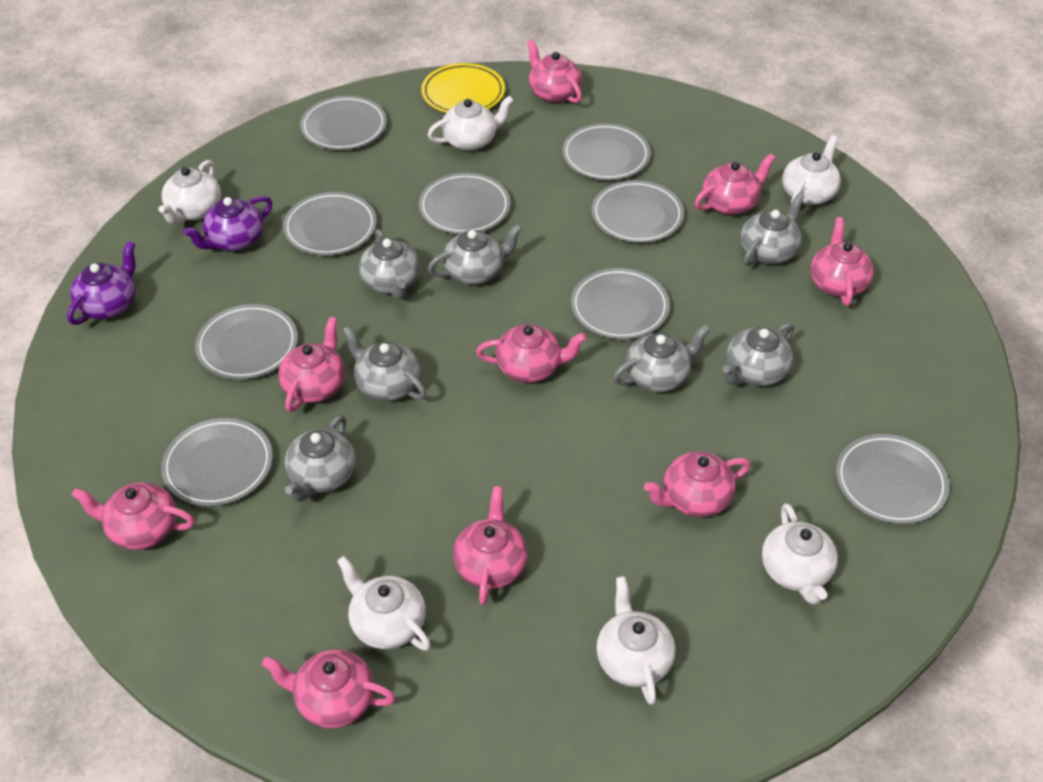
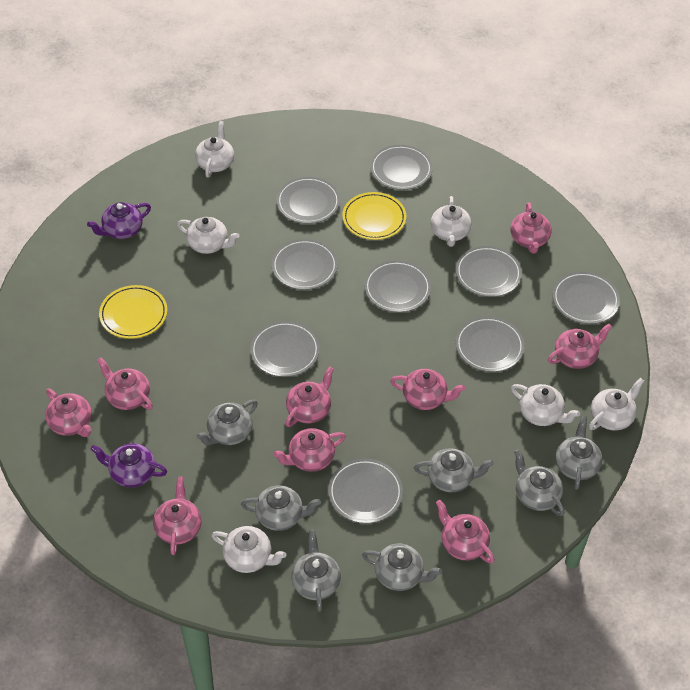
yellow plate: 1 -> 2

